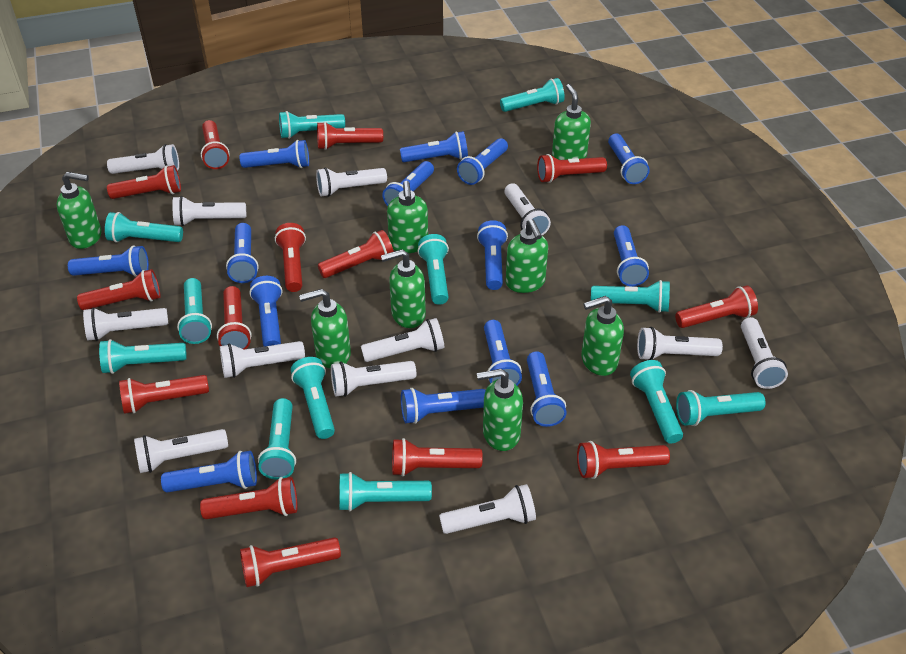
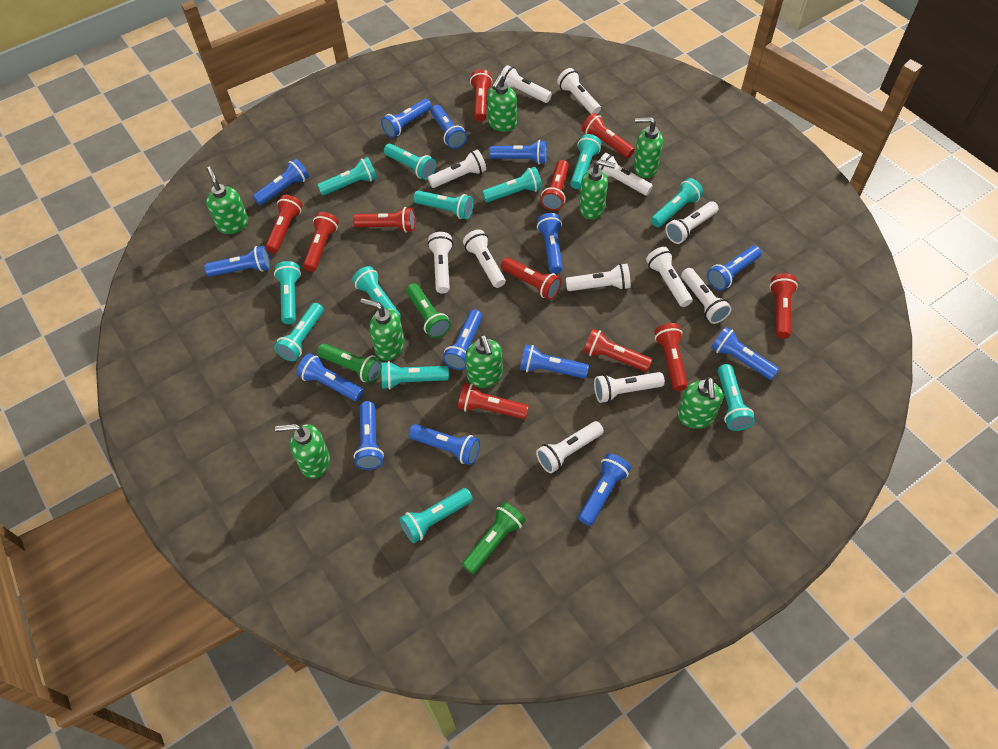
green flashlight: 0 -> 3
red flashlight: 14 -> 11

